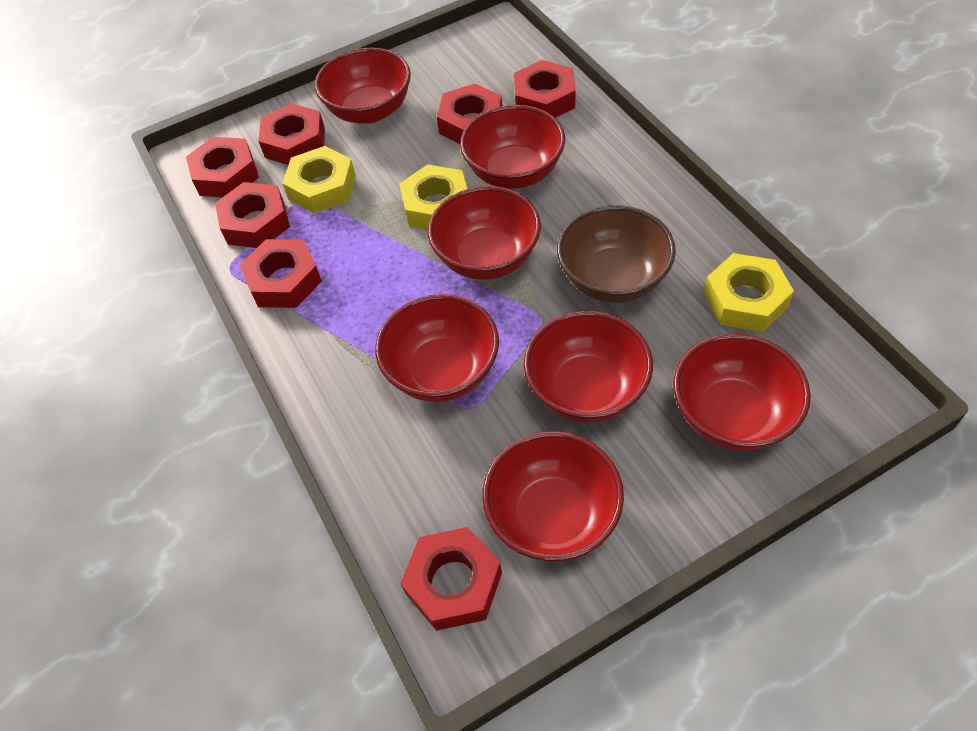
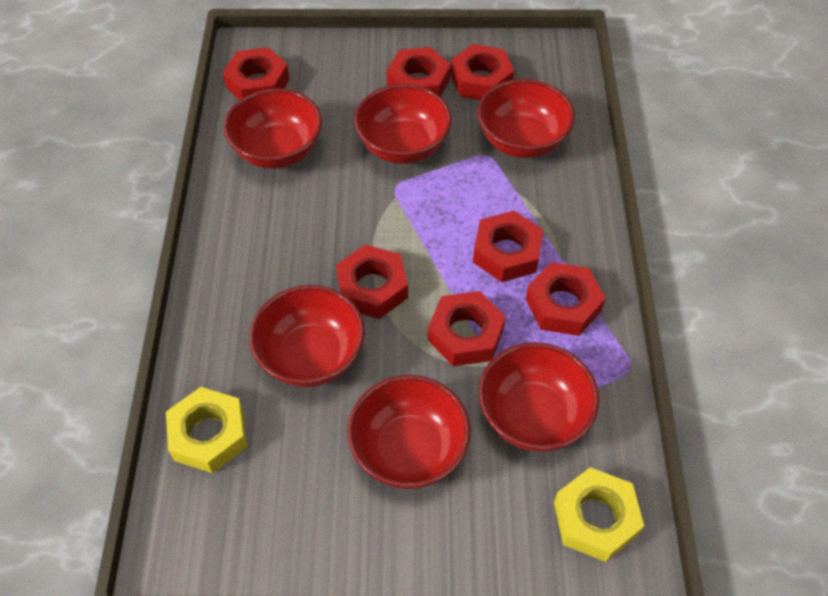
brown bowl: 1 -> 0
red bowl: 7 -> 6
yellow nut: 3 -> 2

